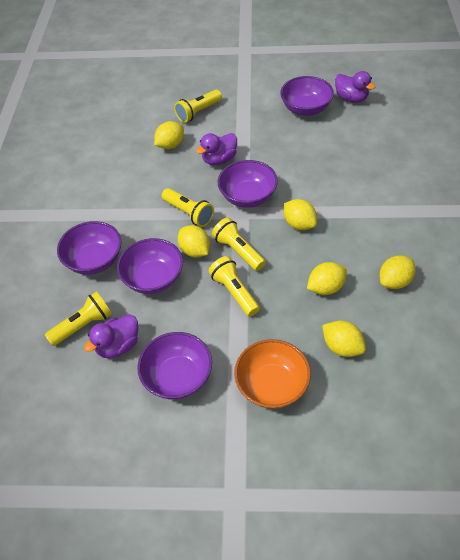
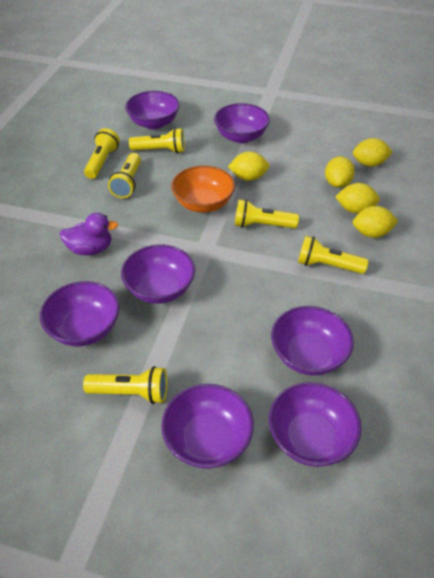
purple bowl: 5 -> 7
purple duck: 3 -> 1
yellow flashlight: 5 -> 6
yellow lemon: 6 -> 5

